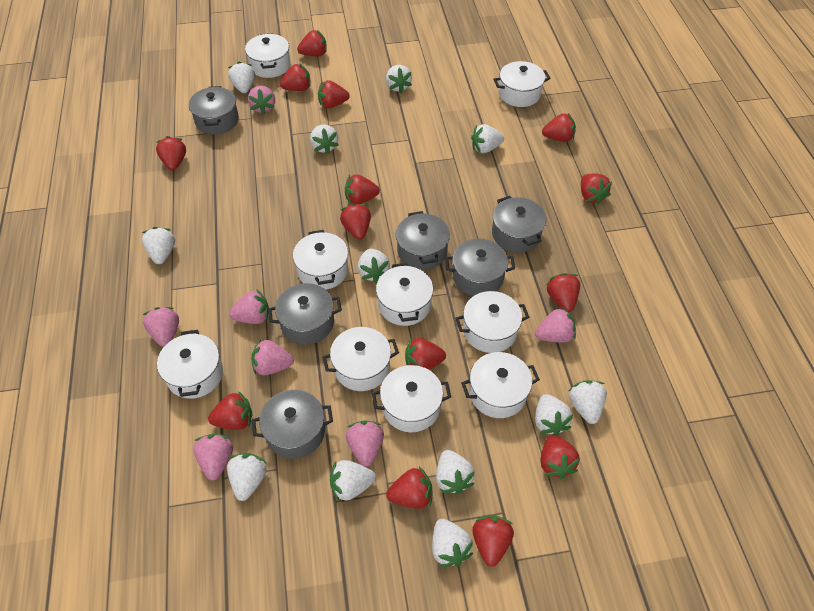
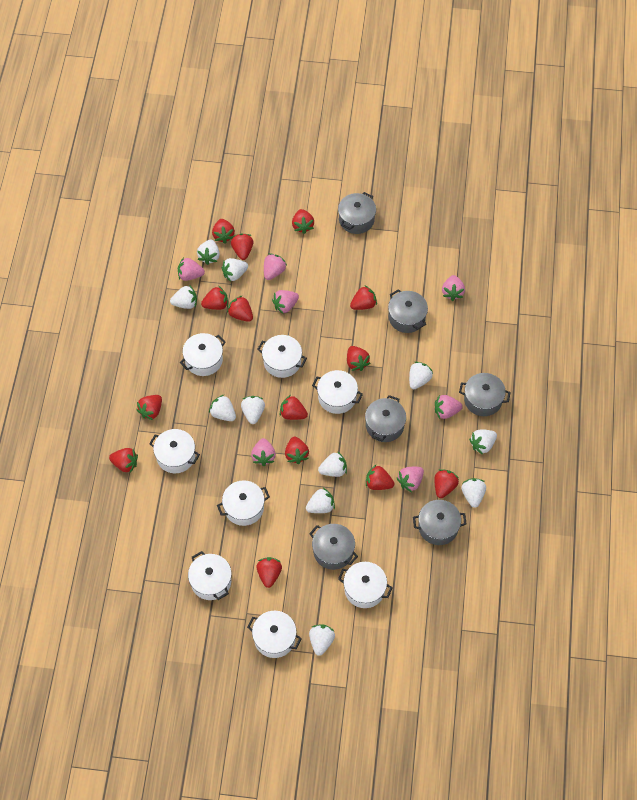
white pot: 9 -> 8
white strawberry: 12 -> 11

